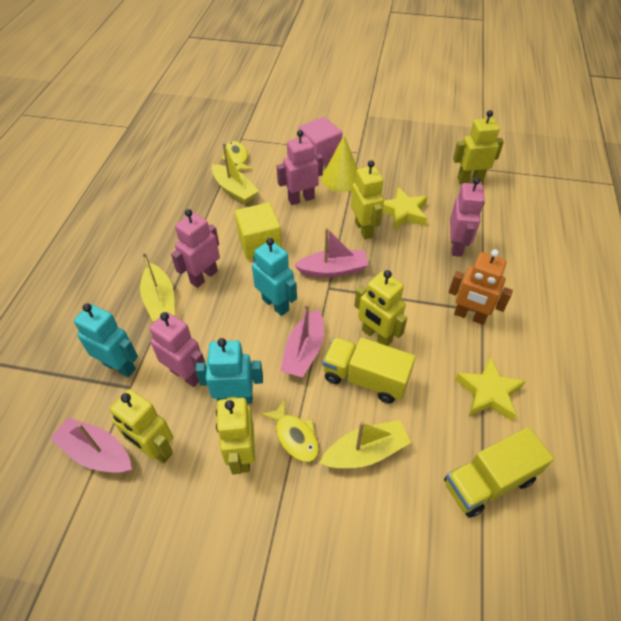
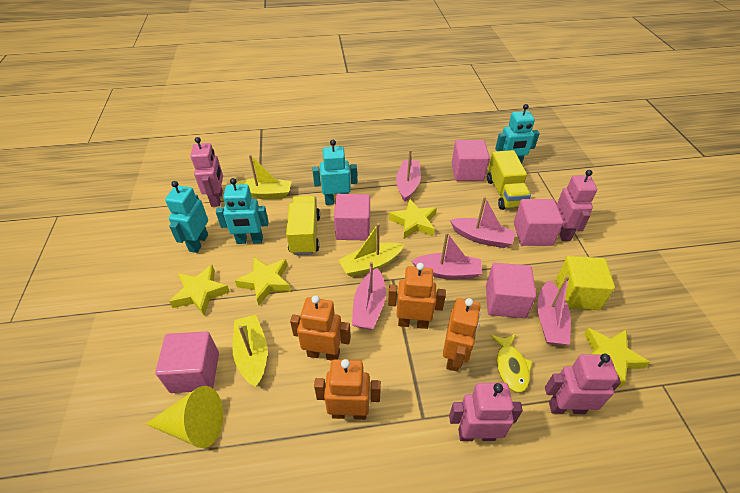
orange robot: 1 -> 4
pink boat: 3 -> 5
pink cube: 1 -> 5
turquoise robot: 3 -> 4
yellow fish: 2 -> 1
yellow robot: 5 -> 0
yellow star: 2 -> 4

